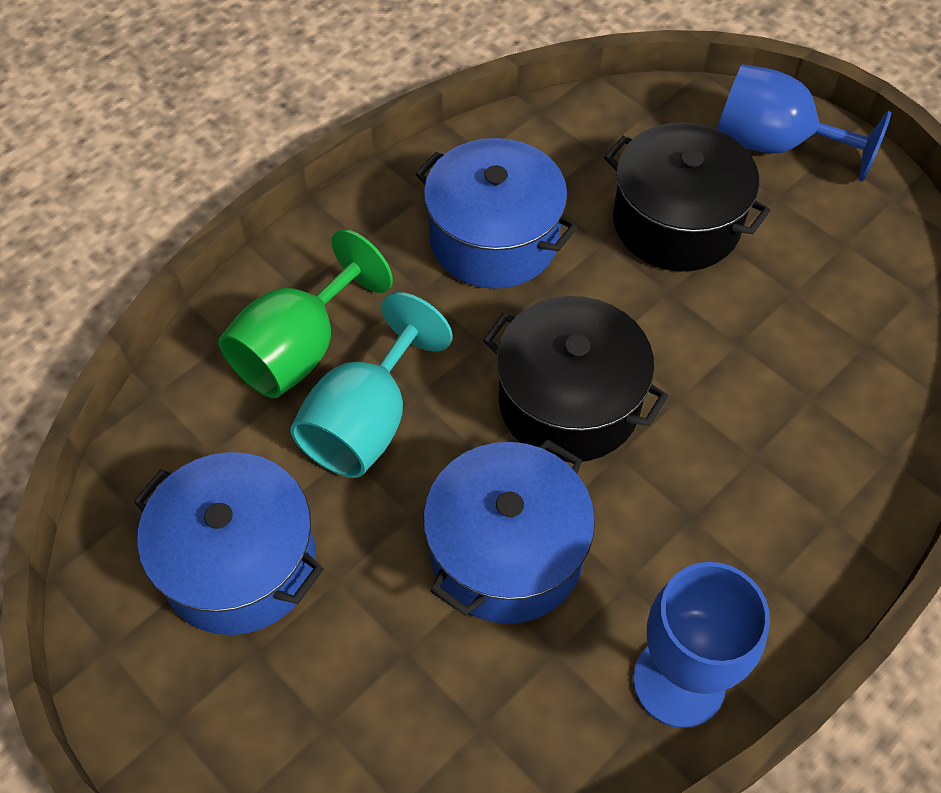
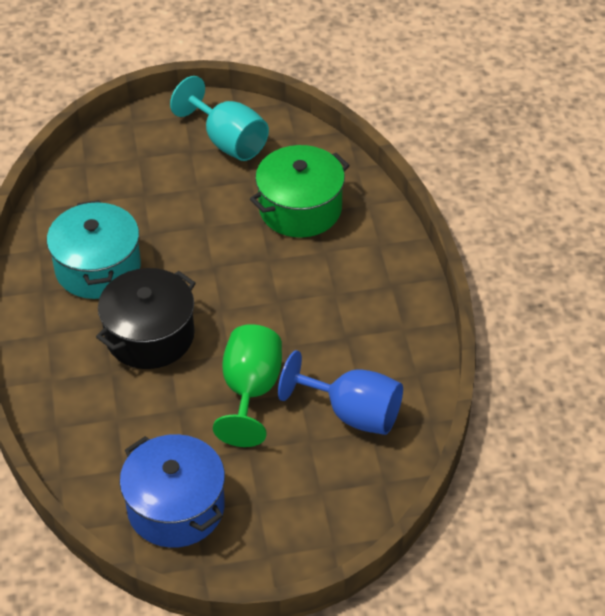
black pot: 2 -> 1
blue goblet: 2 -> 1
blue pot: 3 -> 1
green pot: 0 -> 1
turquoise pot: 0 -> 1

